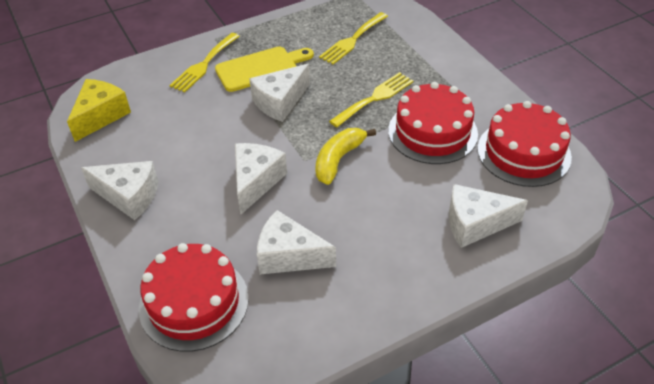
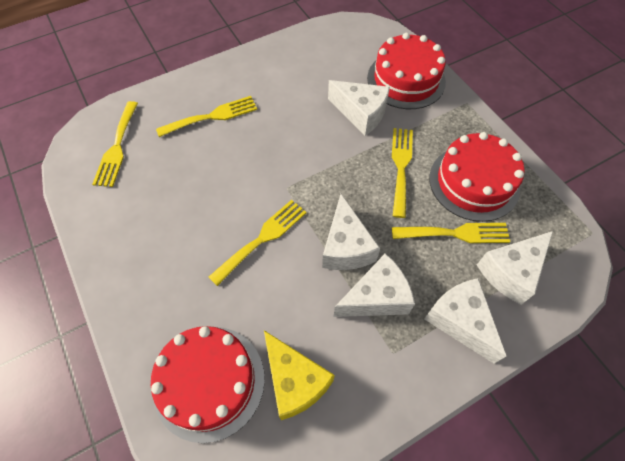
yellow banana: 1 -> 0
yellow cutting board: 1 -> 0
yellow fork: 3 -> 5

